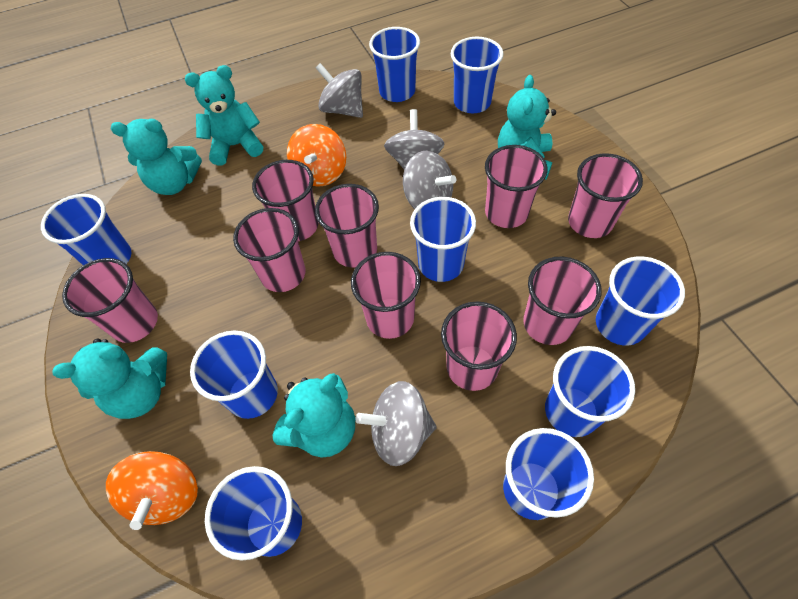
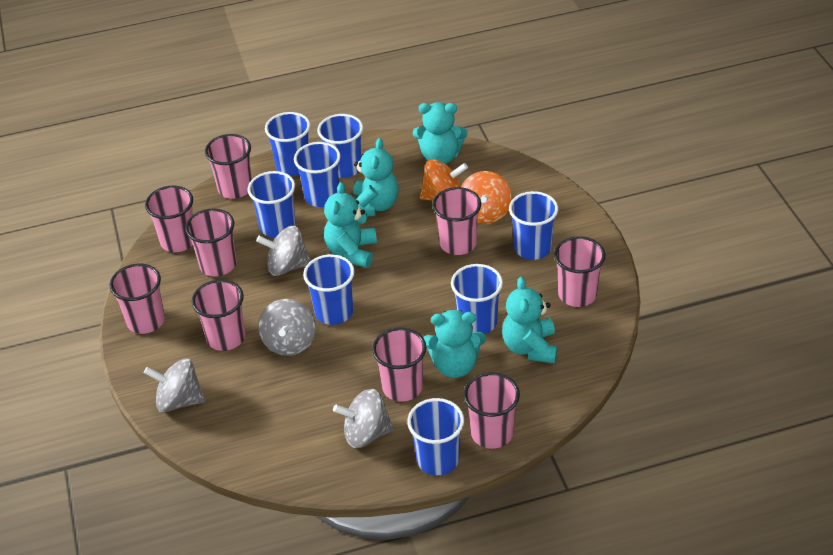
blue cup: 9 -> 8

